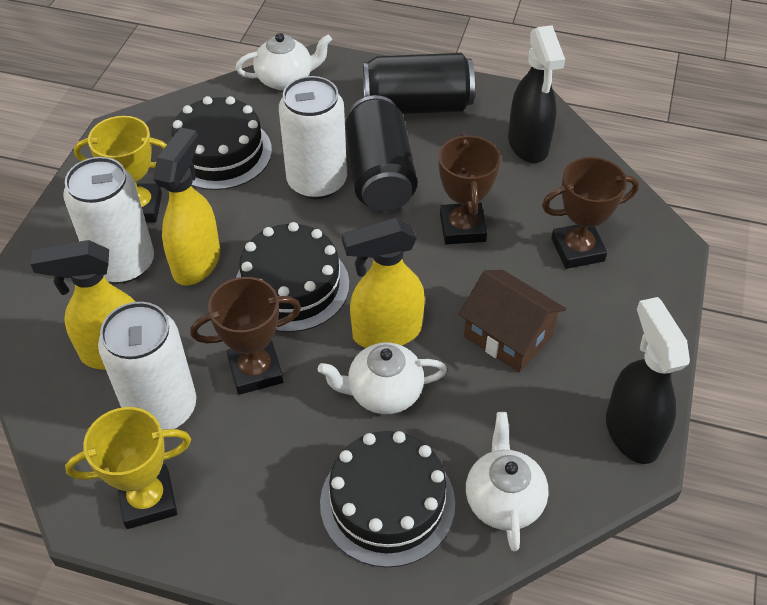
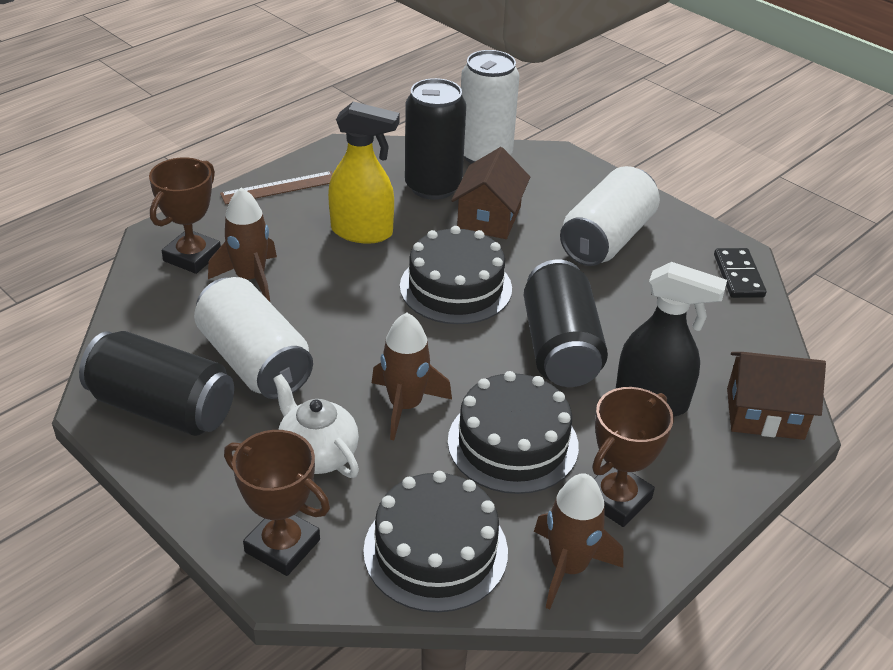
black can: 2 -> 3
black domino: 0 -> 1
black spray bottle: 2 -> 1
brown house: 1 -> 2
brown rocket: 0 -> 3
brown ruler: 0 -> 1
white teapot: 3 -> 1
yellow spray bottle: 3 -> 1
yellow trophy: 2 -> 0

